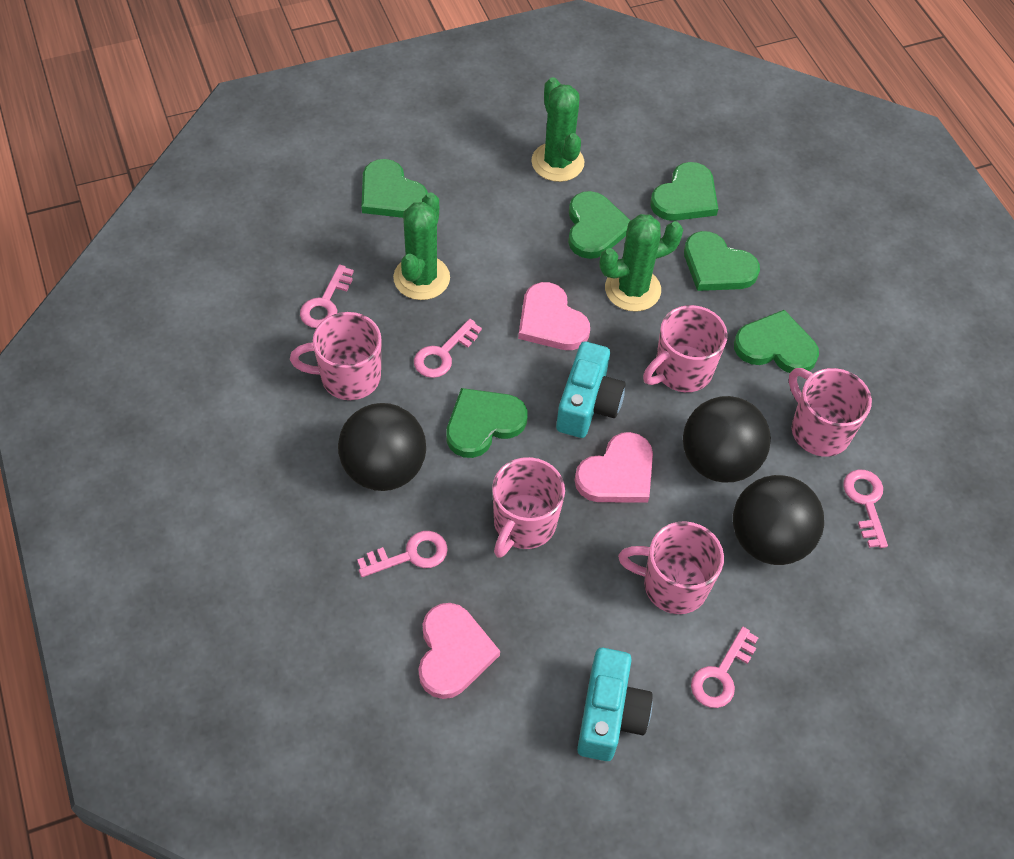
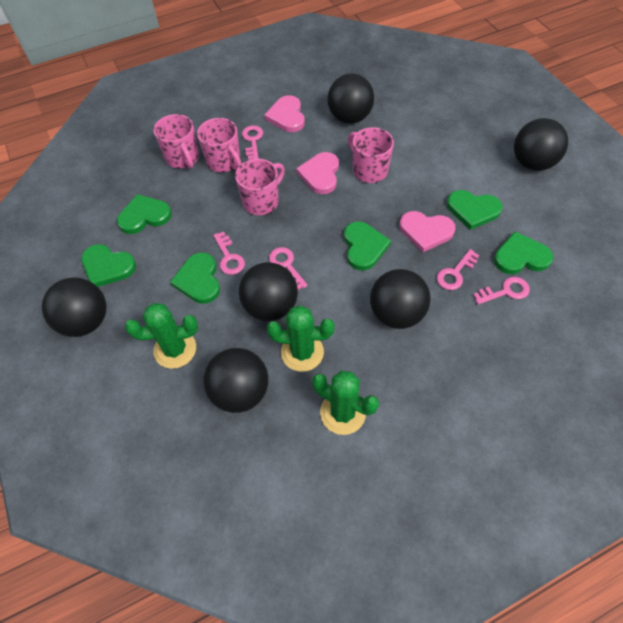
black ball: 3 -> 6
pink mug: 5 -> 4
turquoise camera: 2 -> 0

